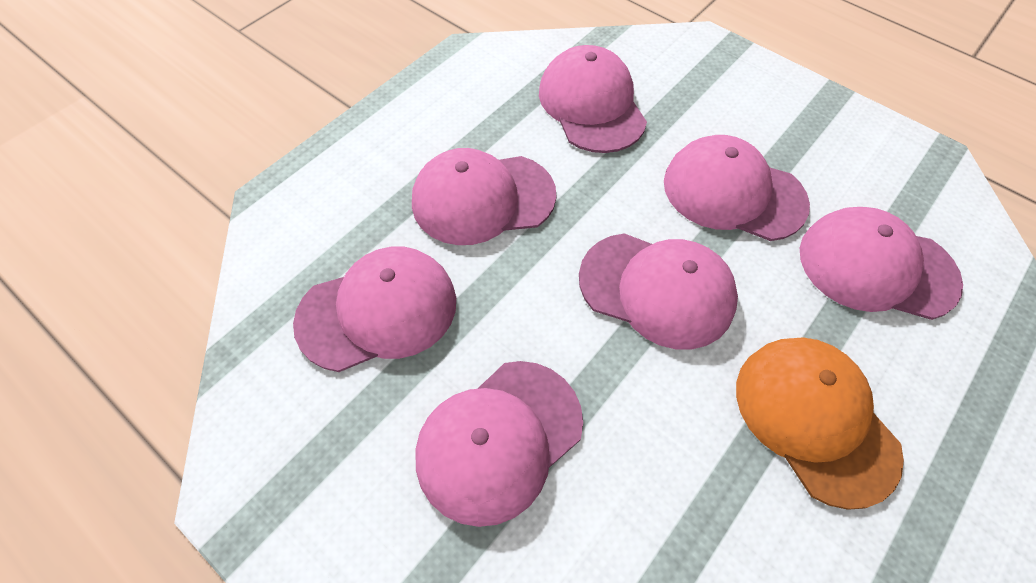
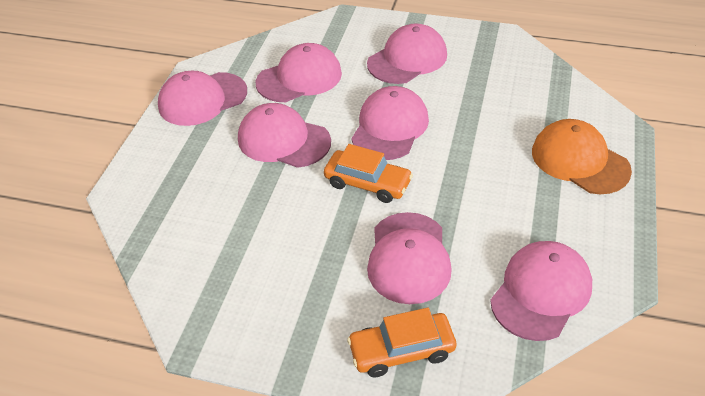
orange car: 0 -> 2

